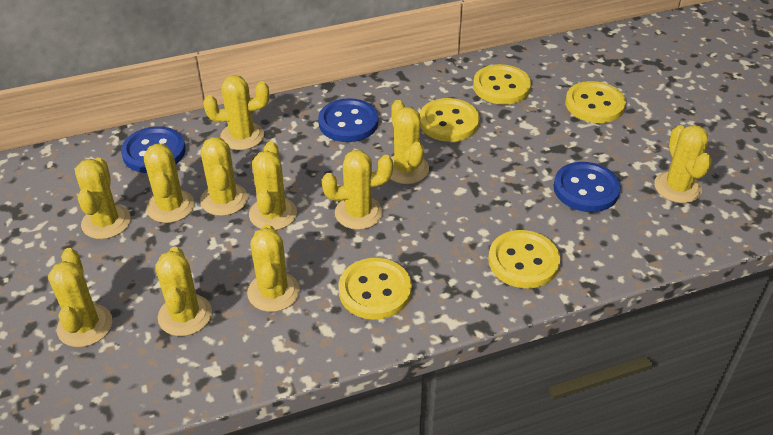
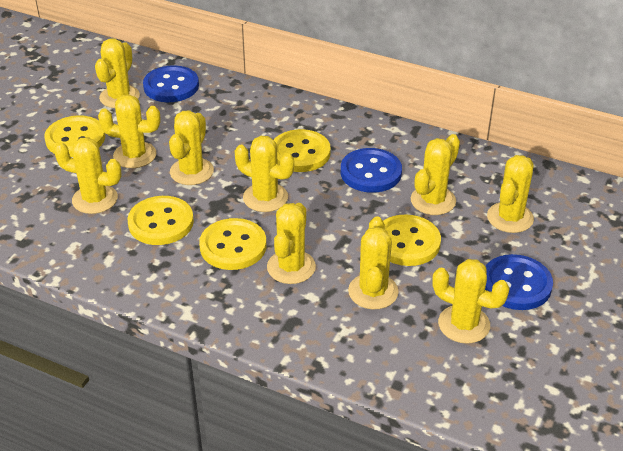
yellow cactus: 11 -> 10

